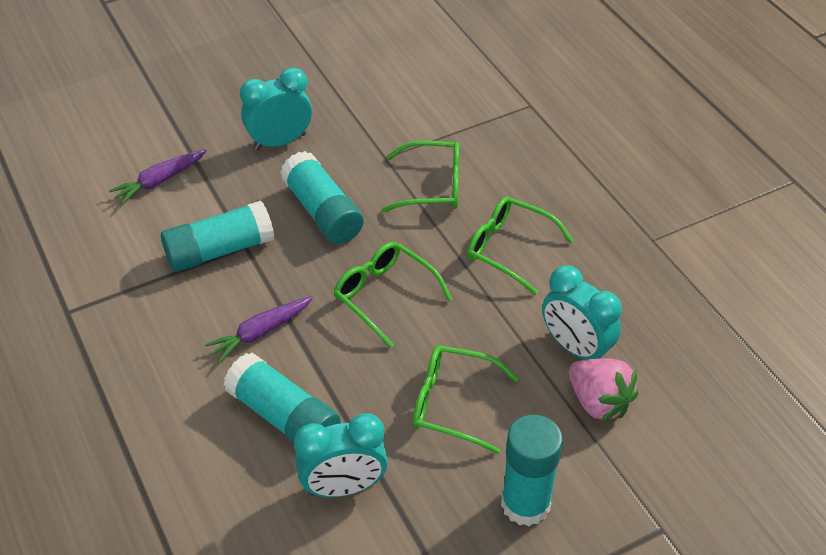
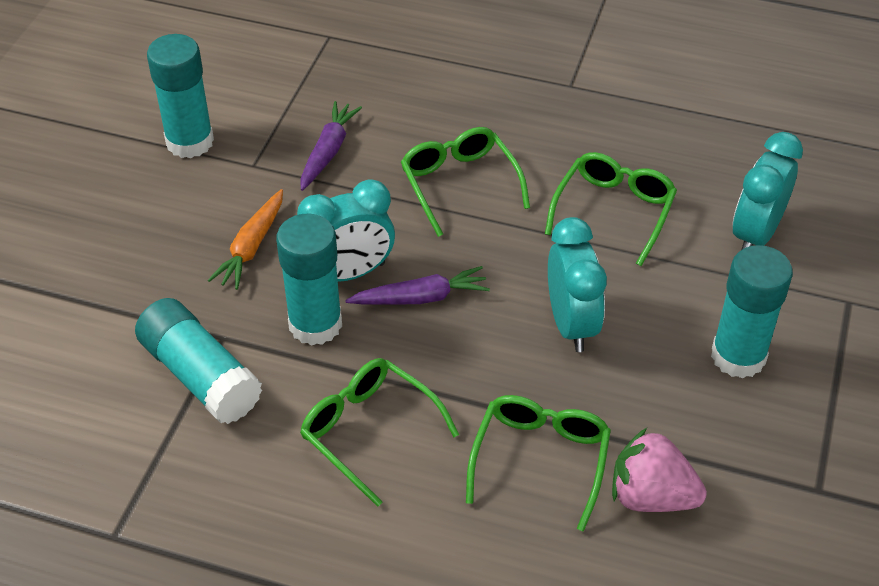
orange carrot: 0 -> 1

